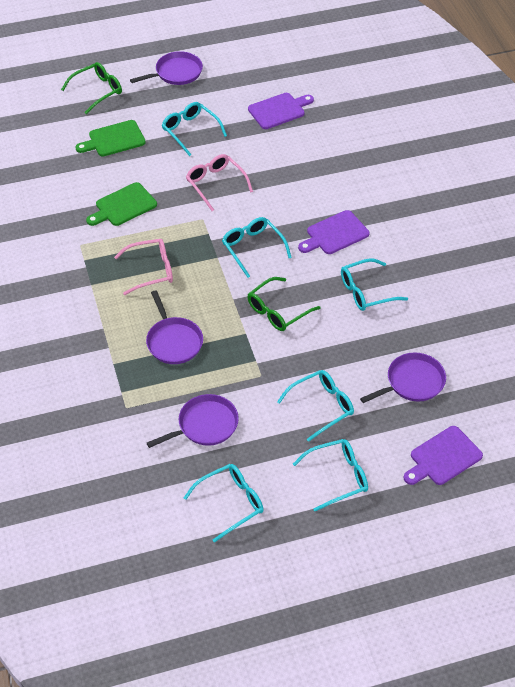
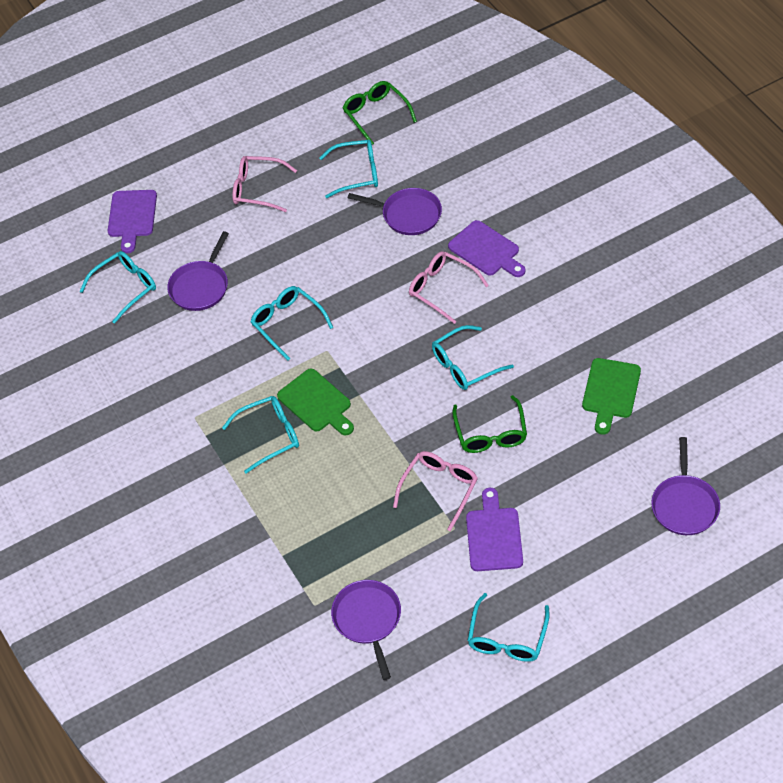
pink glasses: 2 -> 3

